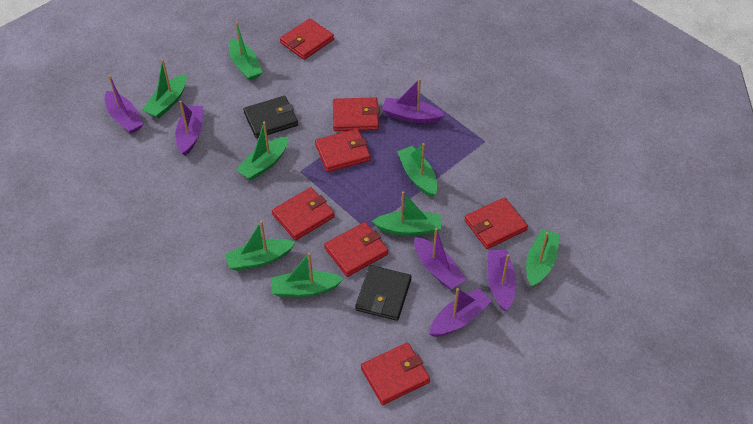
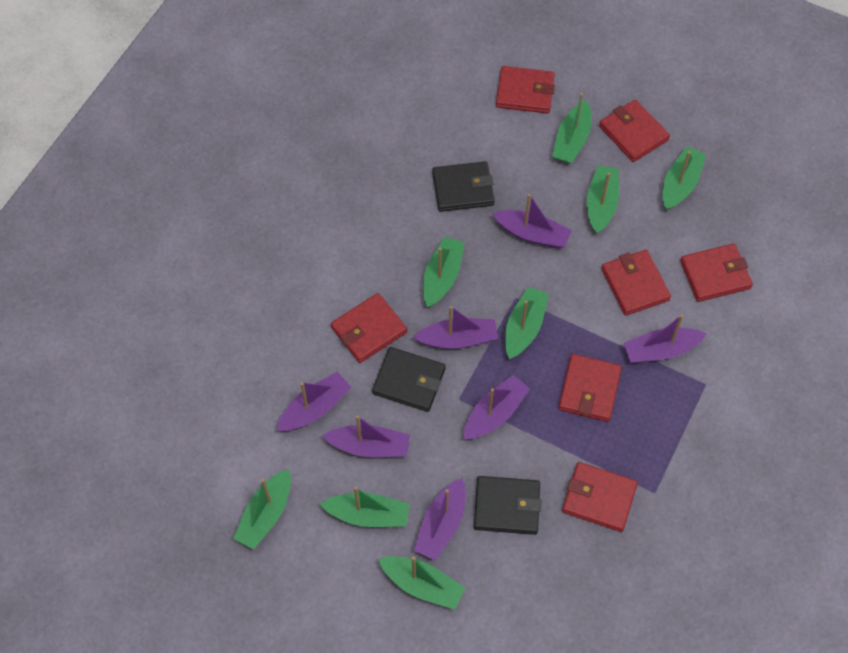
black wallet: 2 -> 3
purple boat: 6 -> 7

